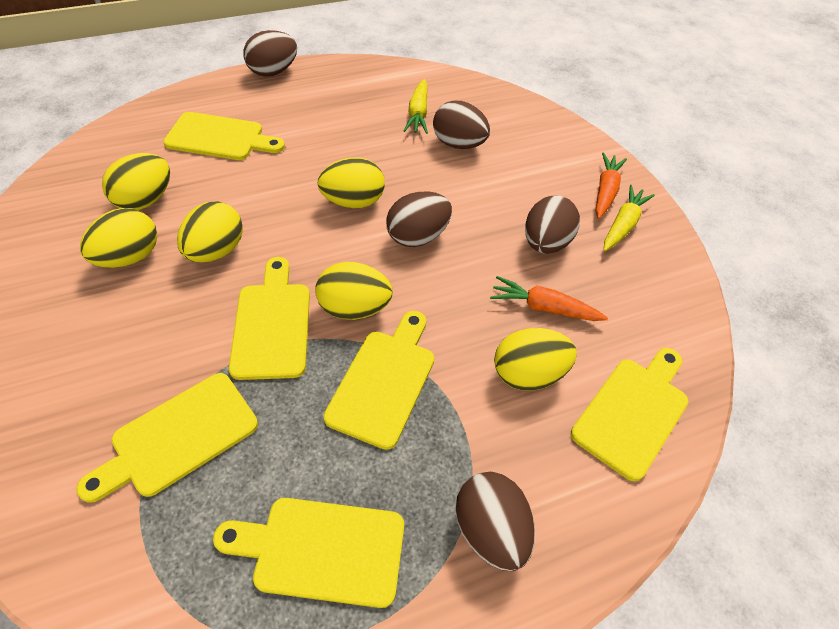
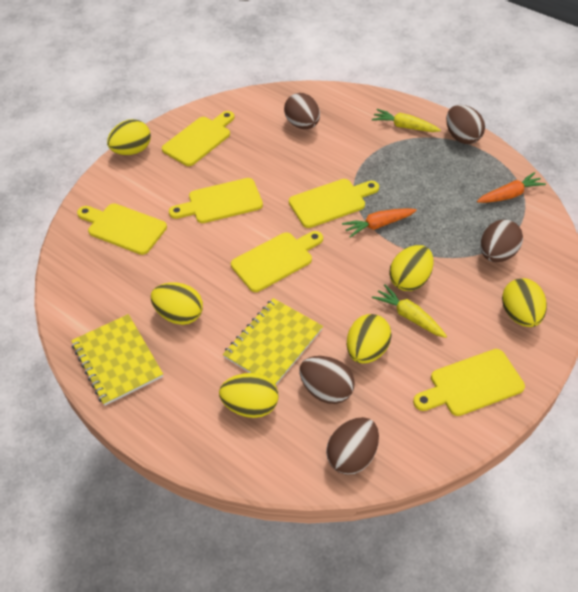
yellow notebook: 0 -> 2

